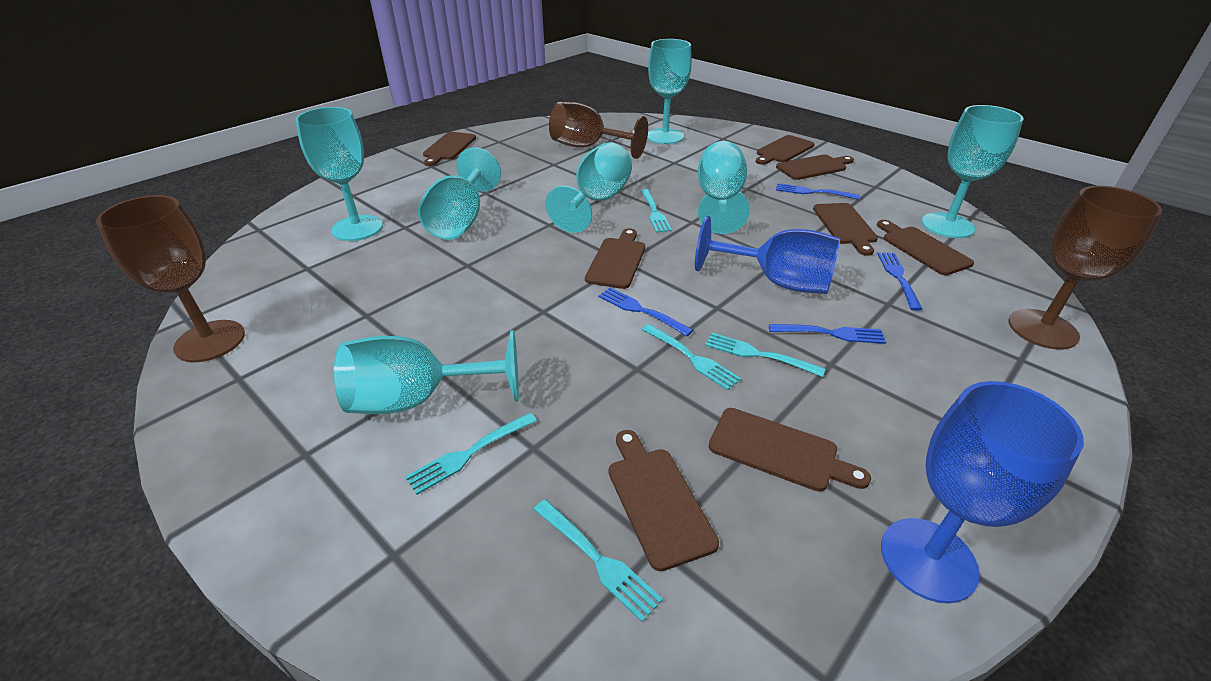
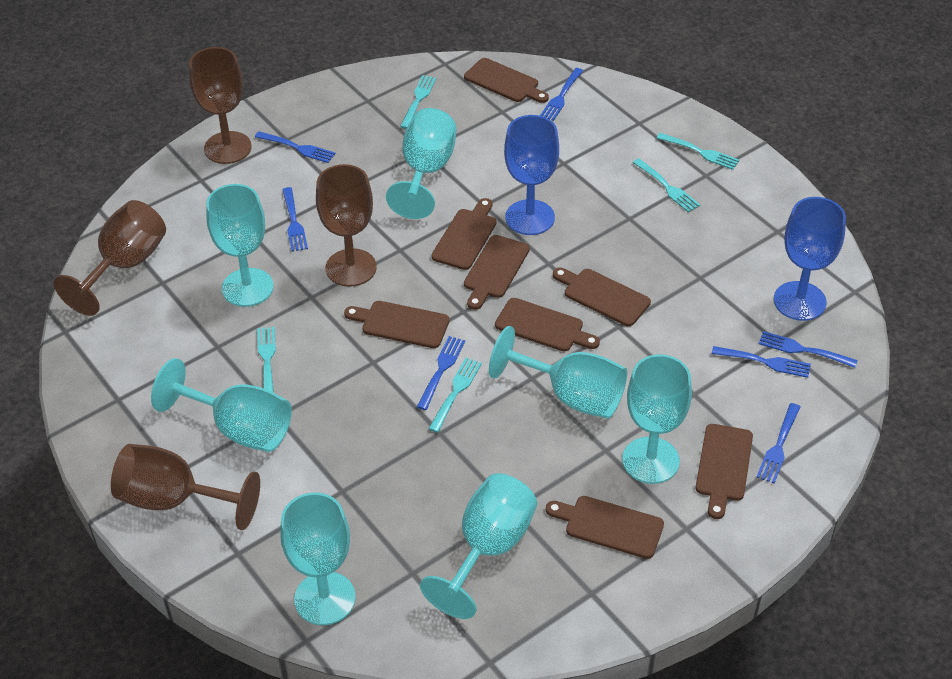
blue fork: 4 -> 7
brown goblet: 3 -> 4

